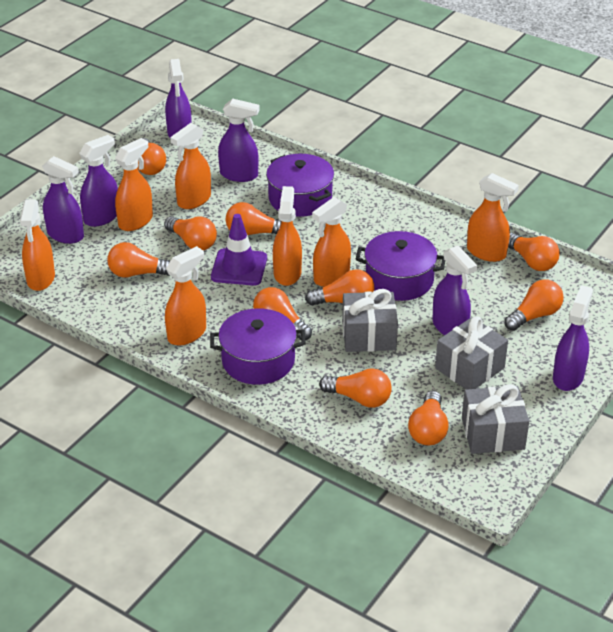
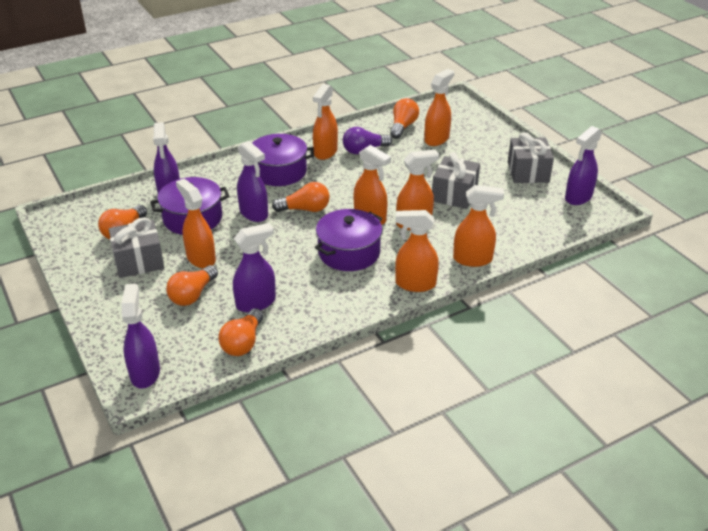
orange light bulb: 10 -> 5
purple light bulb: 0 -> 1
purple spray bottle: 6 -> 5
purple traffic cone: 1 -> 0

